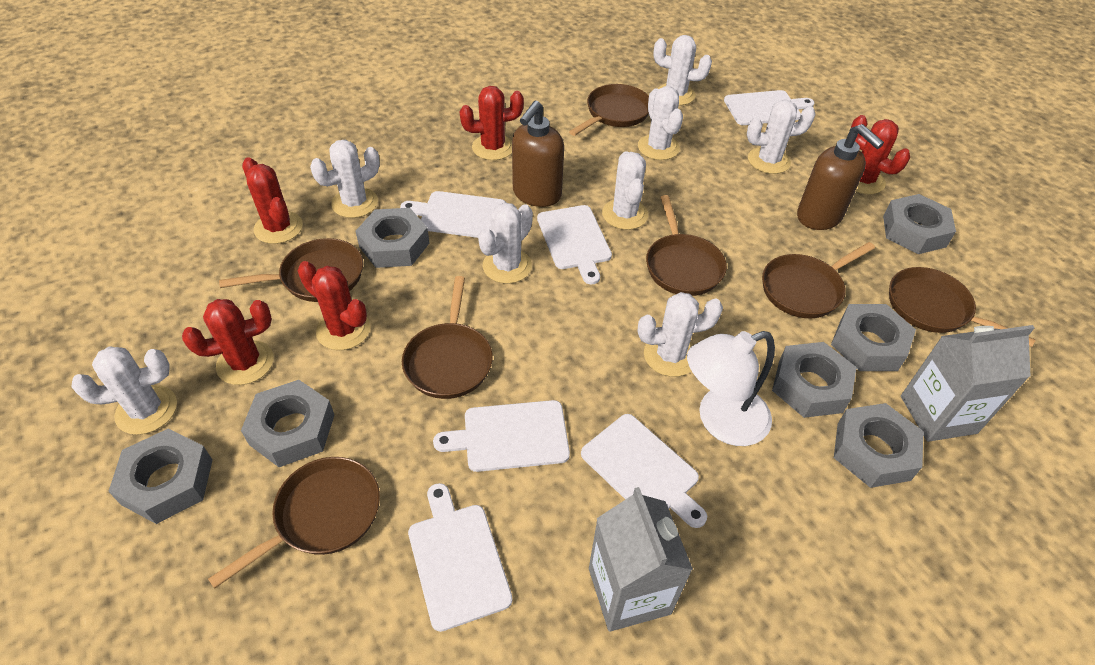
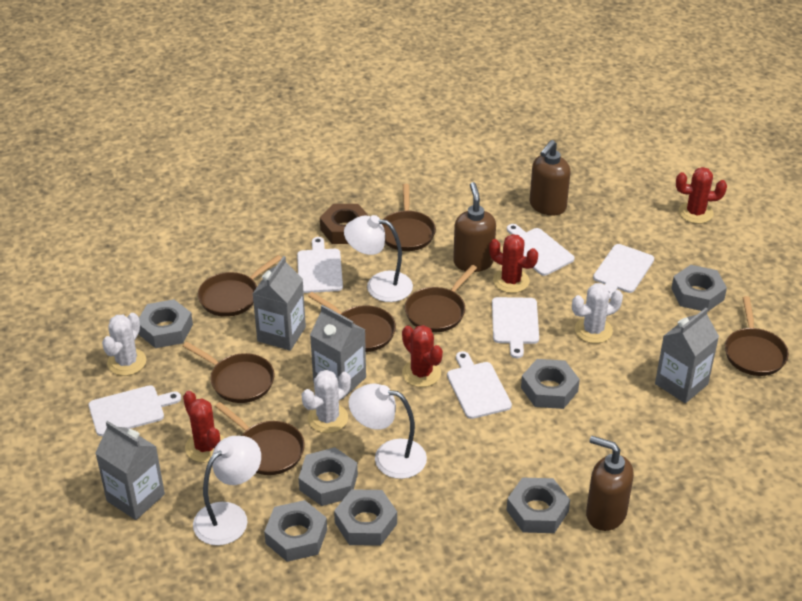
brown nut: 0 -> 1
brown soap dispenser: 2 -> 3
grey carton: 2 -> 4
red cactus: 5 -> 4
white cactus: 8 -> 3
white lamp: 1 -> 3

